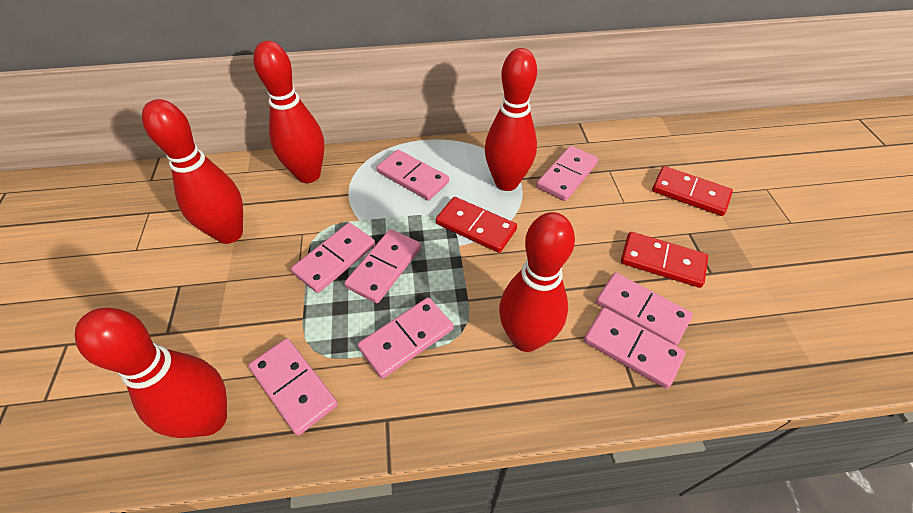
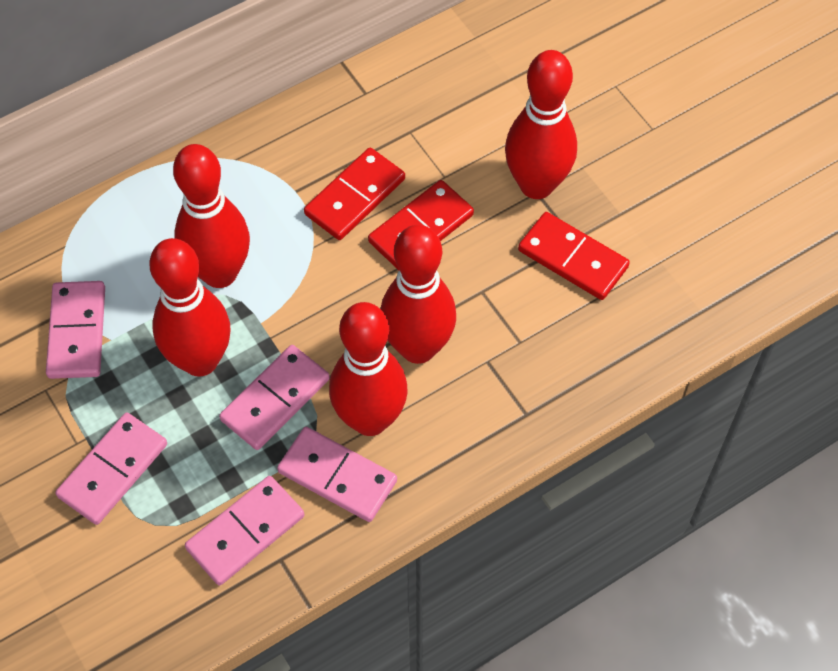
pink domino: 8 -> 5

